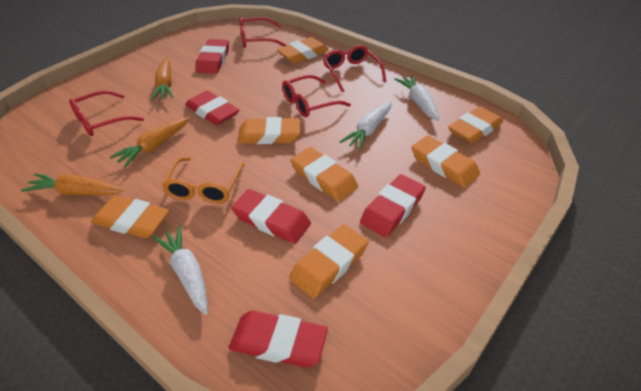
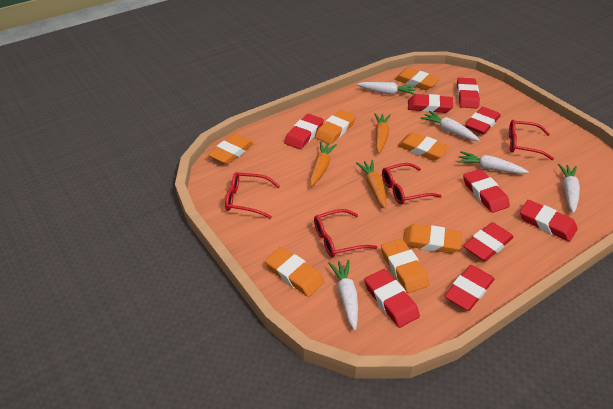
orange glasses: 1 -> 0
red eraser: 5 -> 9
white carrot: 3 -> 5

